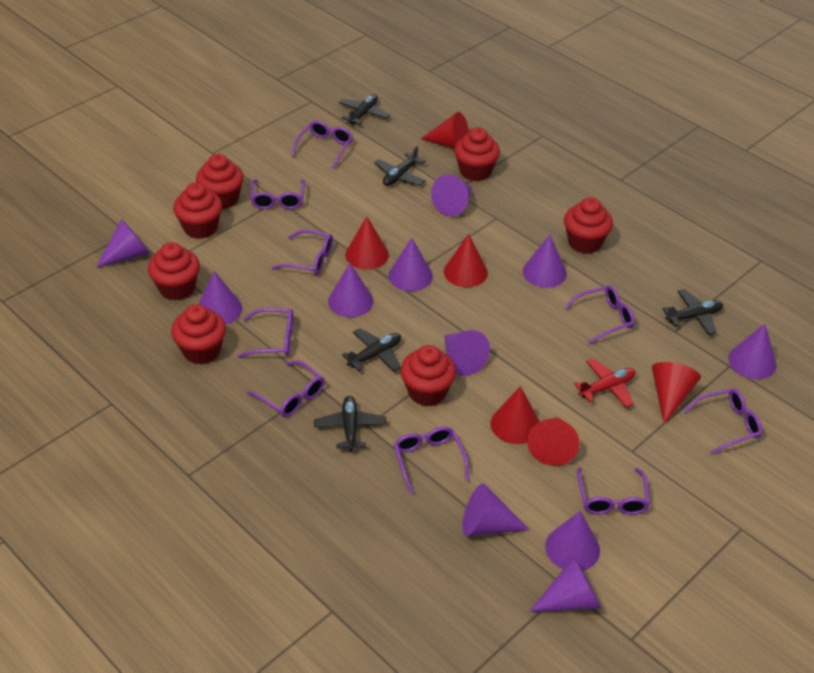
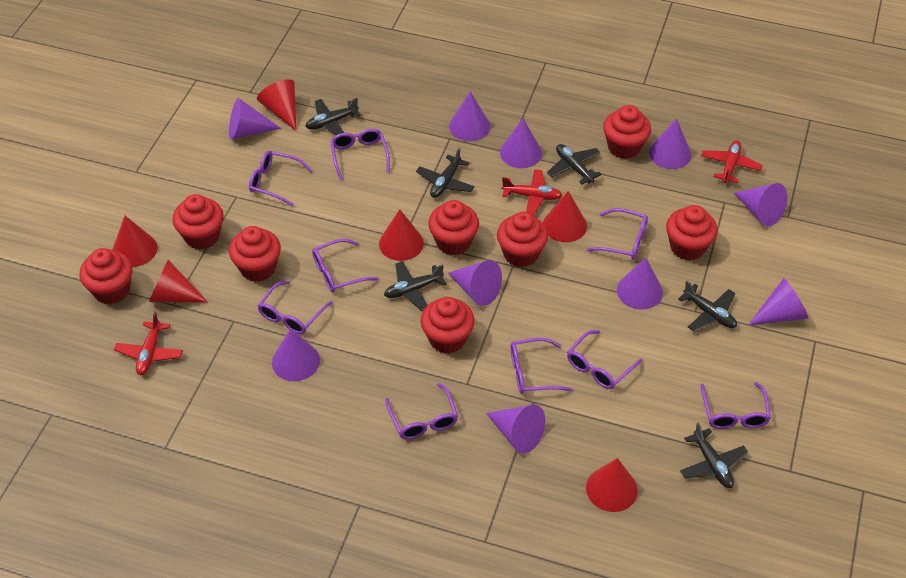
black plane: 5 -> 6
purple cone: 11 -> 10
red cupcake: 7 -> 8
red plane: 1 -> 3

